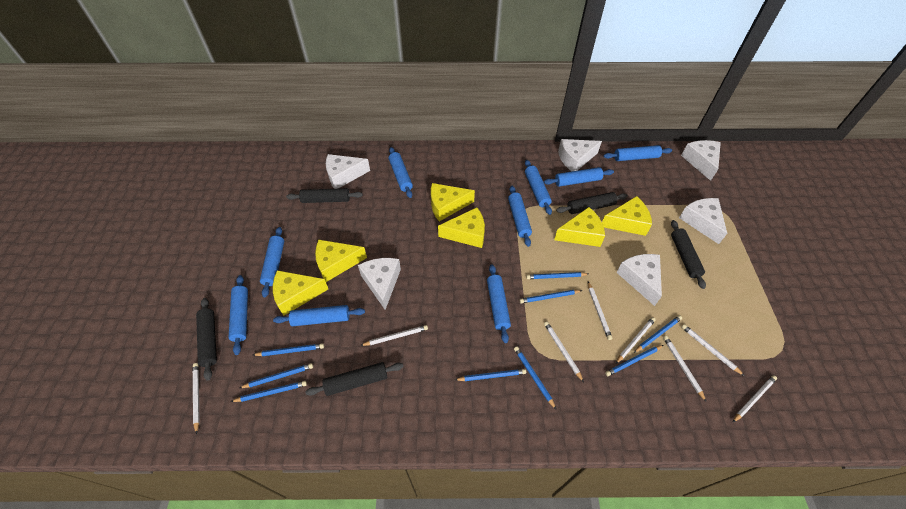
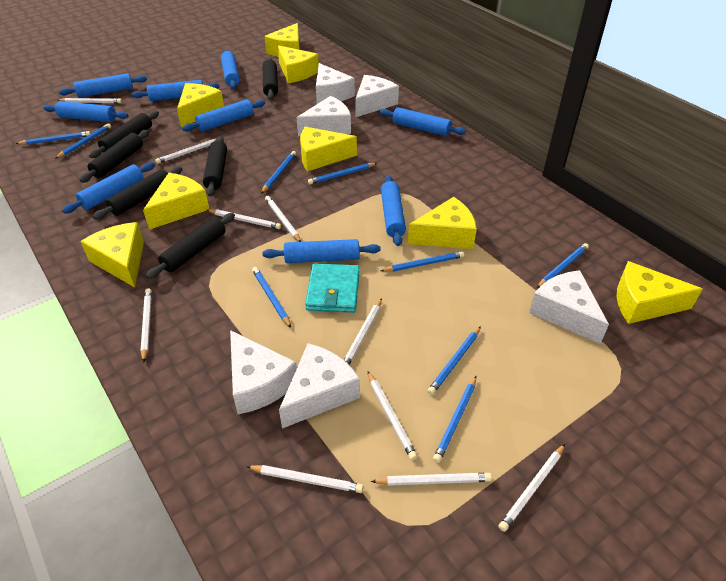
black rolling pin: 5 -> 6
turquoise wallet: 0 -> 1
white pencil: 8 -> 10
yellow cheese: 6 -> 8

